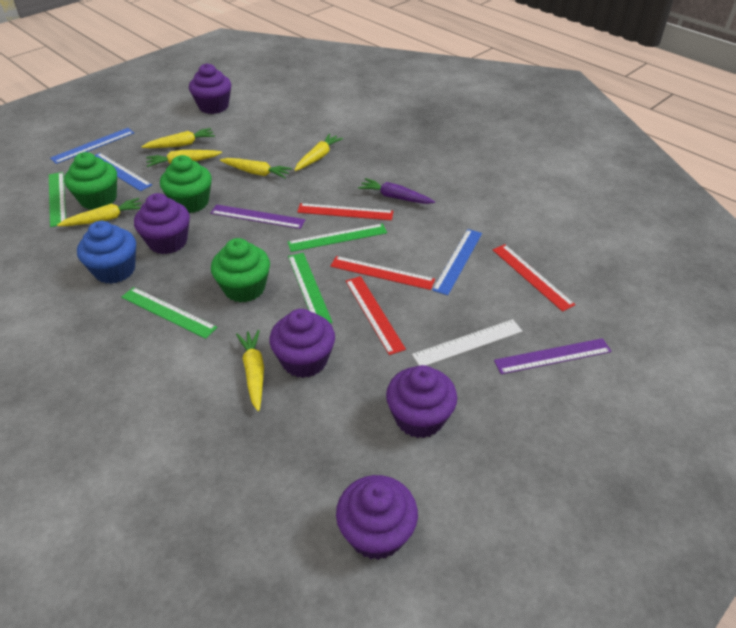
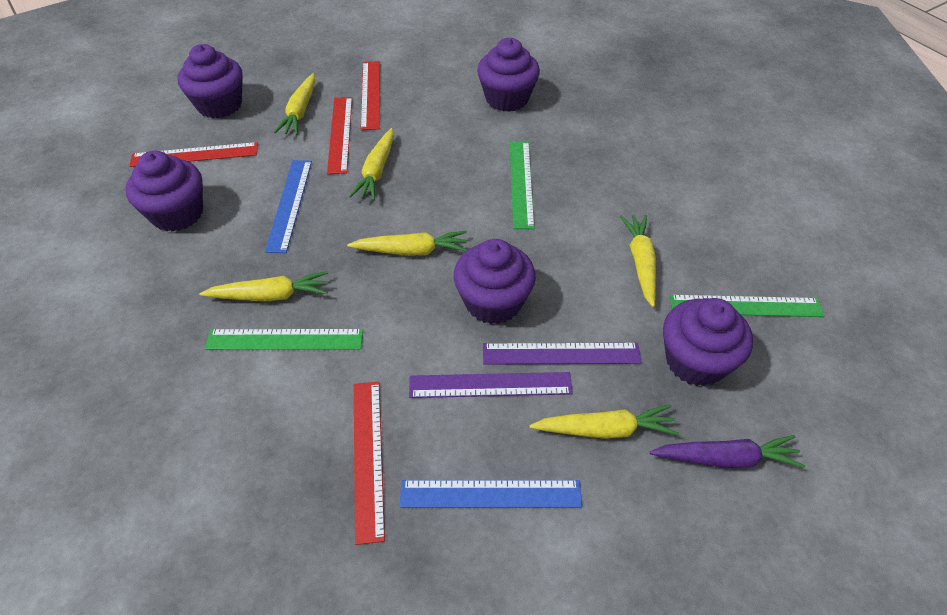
blue cupcake: 1 -> 0
blue ruler: 3 -> 2
green cupcake: 3 -> 0
green ruler: 4 -> 3
white ruler: 1 -> 0

